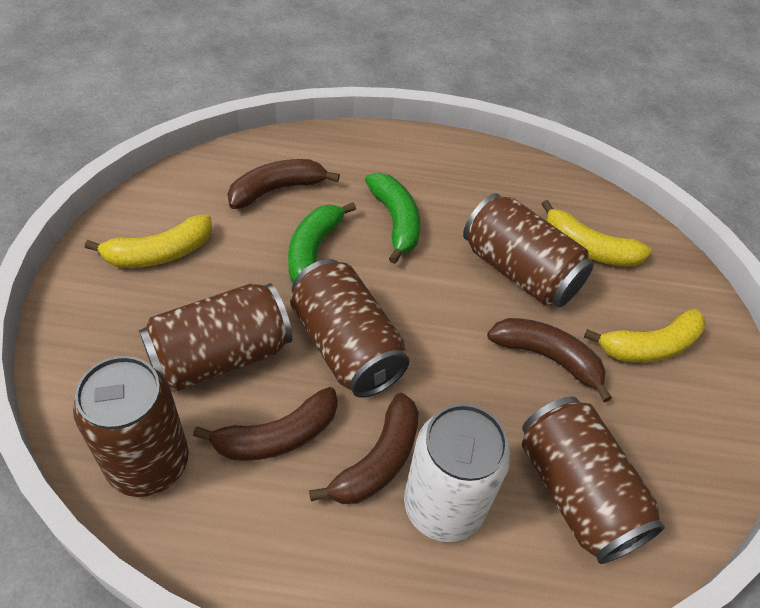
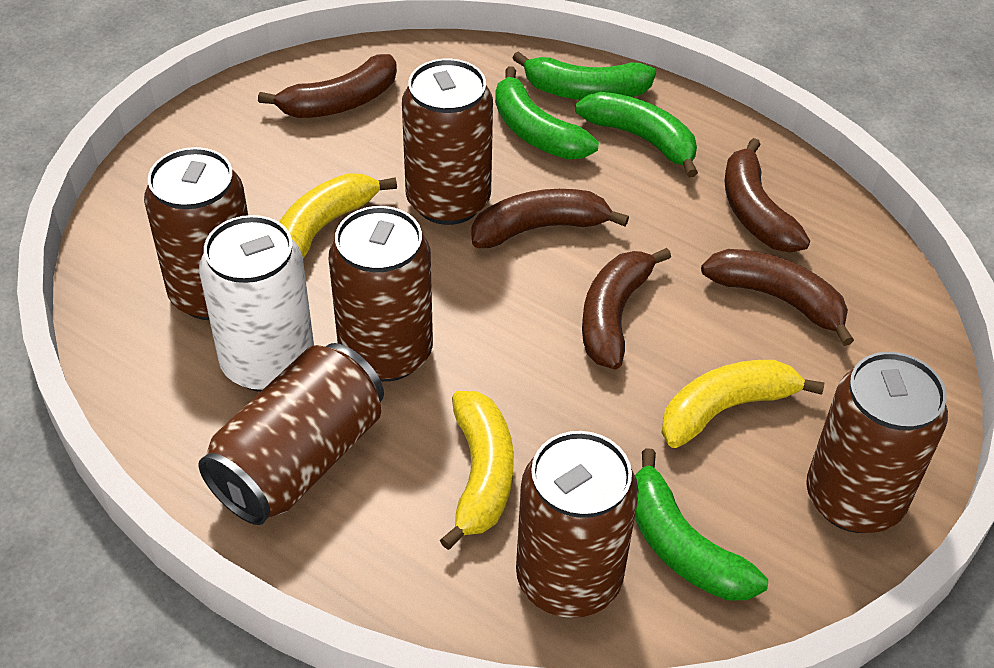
brown banana: 4 -> 5
brown can: 5 -> 6
green banana: 2 -> 4

